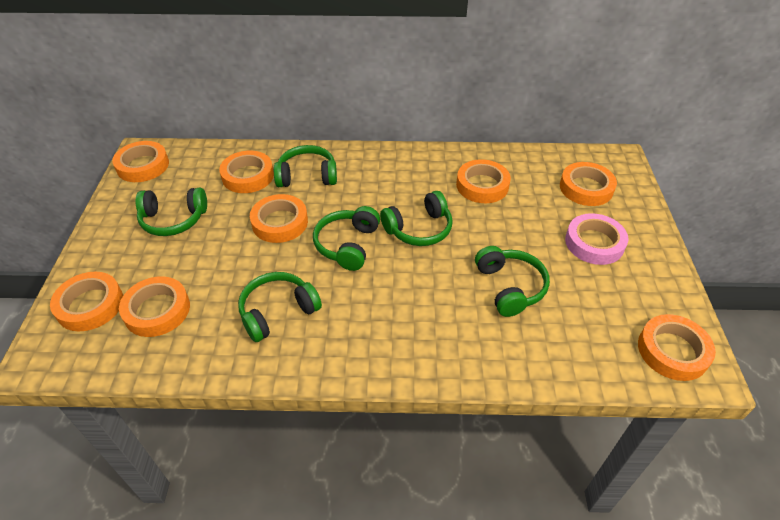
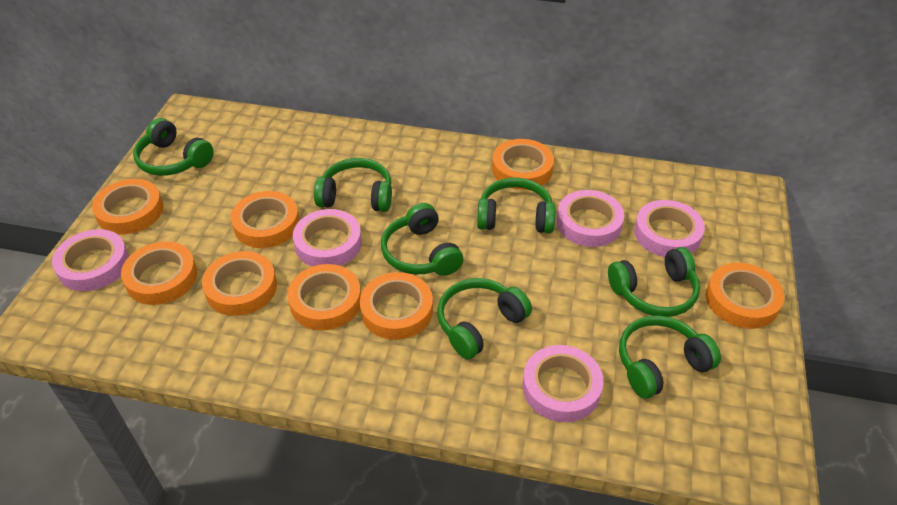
green headphones: 6 -> 7
pink tape: 1 -> 5

